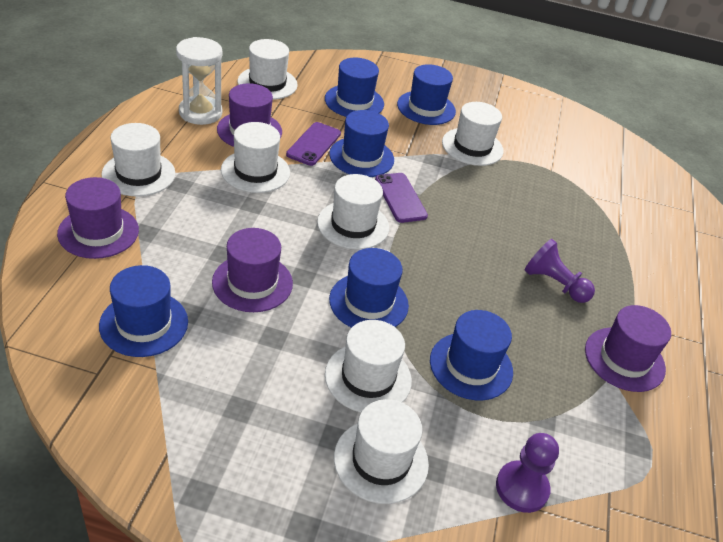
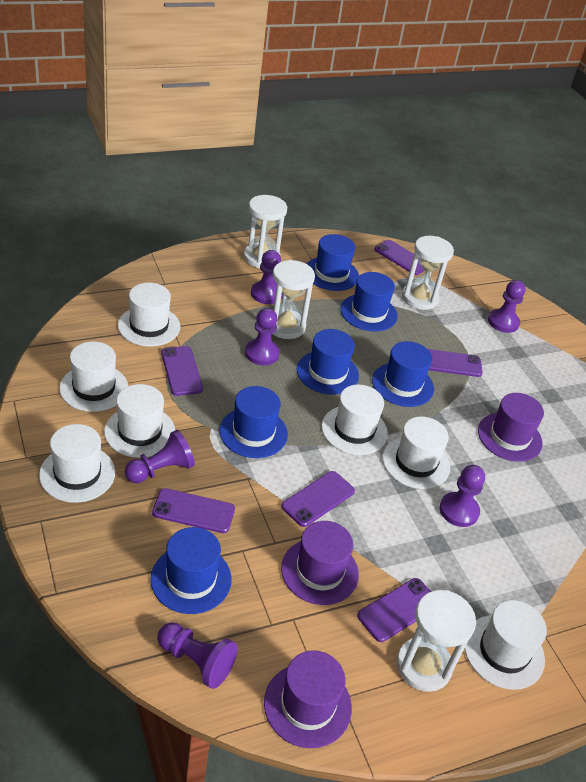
purple hat: 4 -> 3
purple pawn: 2 -> 6
purple phone: 2 -> 6
white hourglass: 1 -> 4

